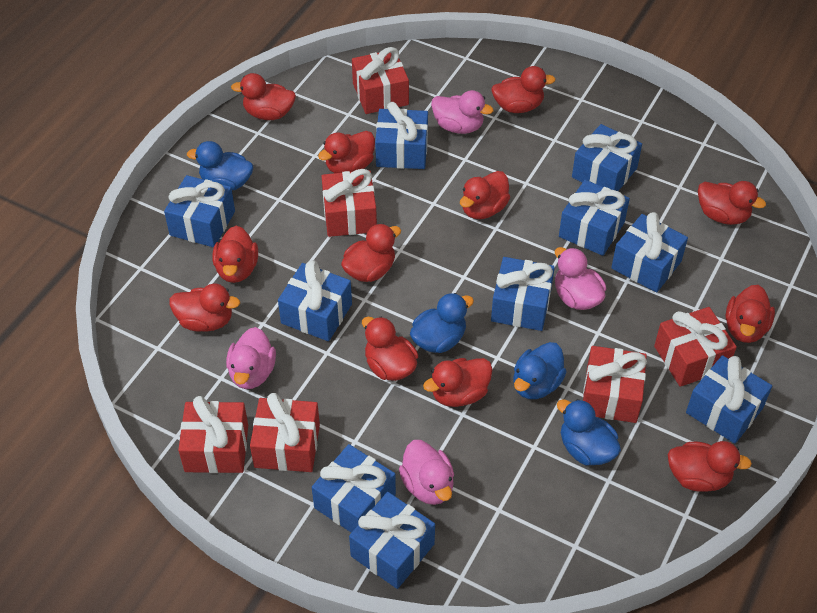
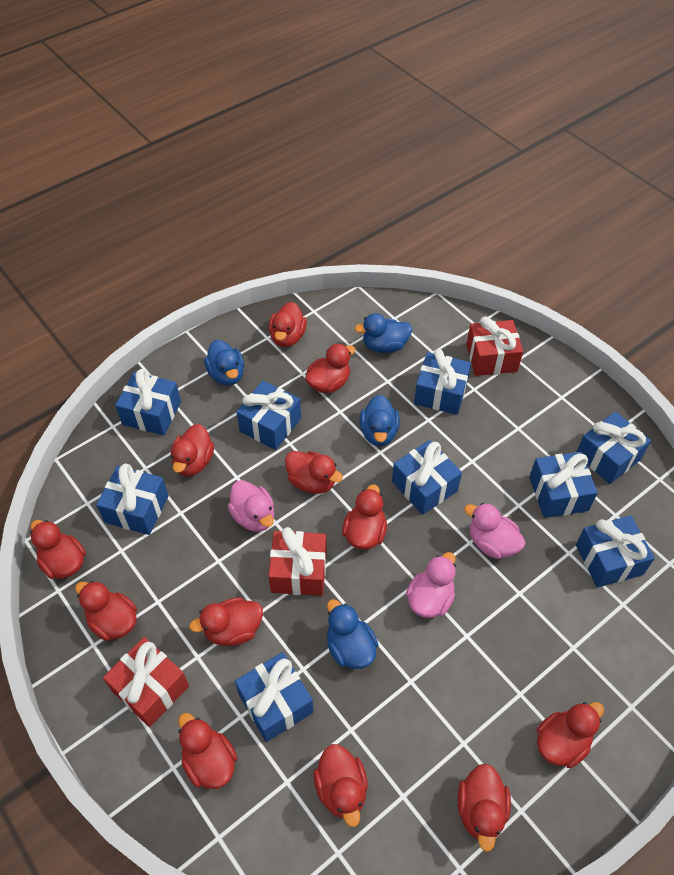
blue gift: 10 -> 9
pink duck: 4 -> 3
red gift: 6 -> 3

